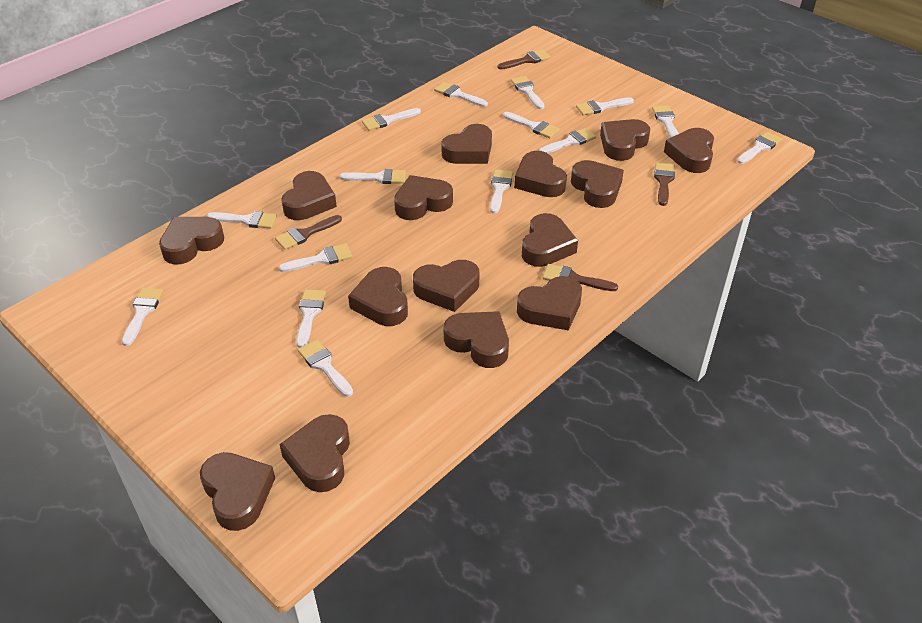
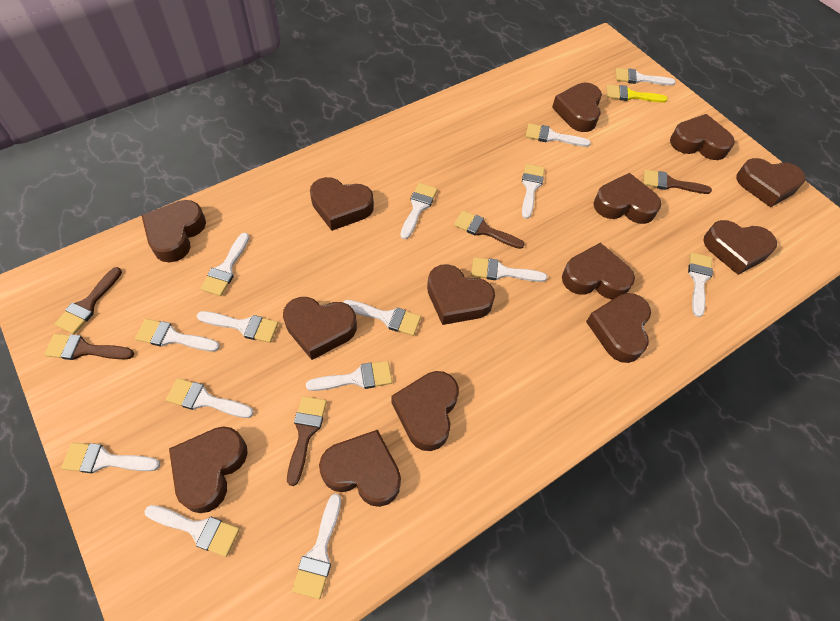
brown brush: 4 -> 5
brown heart: 15 -> 14
yellow brush: 0 -> 1

